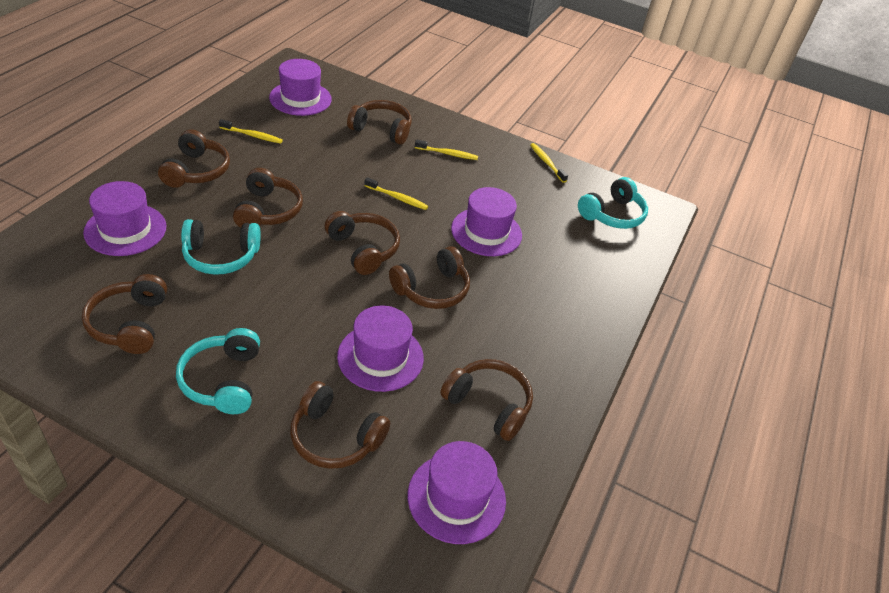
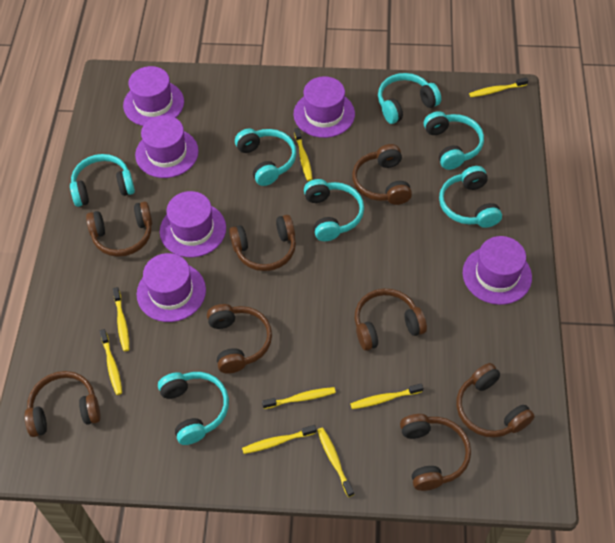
purple hat: 5 -> 6
turquoise headphones: 3 -> 7
yellow toothbrush: 4 -> 8

